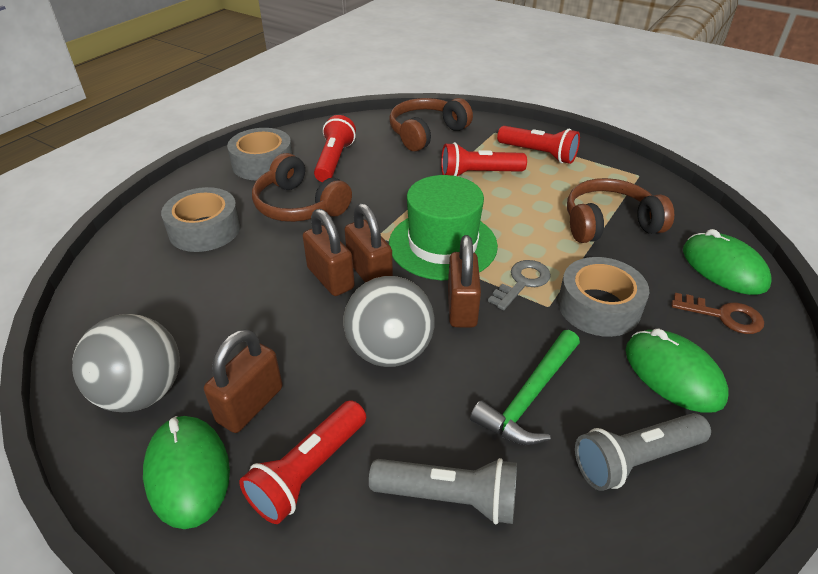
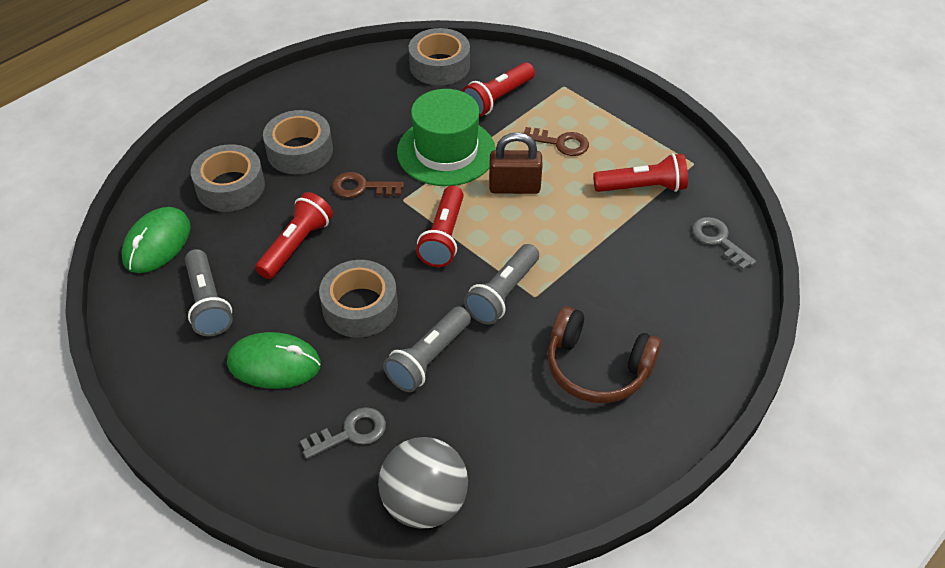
brown headphones: 3 -> 1
brown key: 1 -> 2
brown padlock: 4 -> 1
green hammer: 1 -> 0
green mouse: 3 -> 2
grey ball: 2 -> 1
grey flashlight: 2 -> 3
grey key: 1 -> 2
grey tape: 3 -> 4

